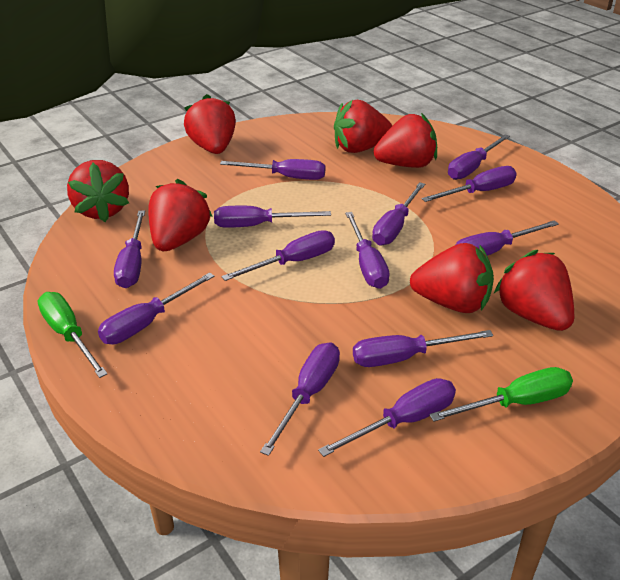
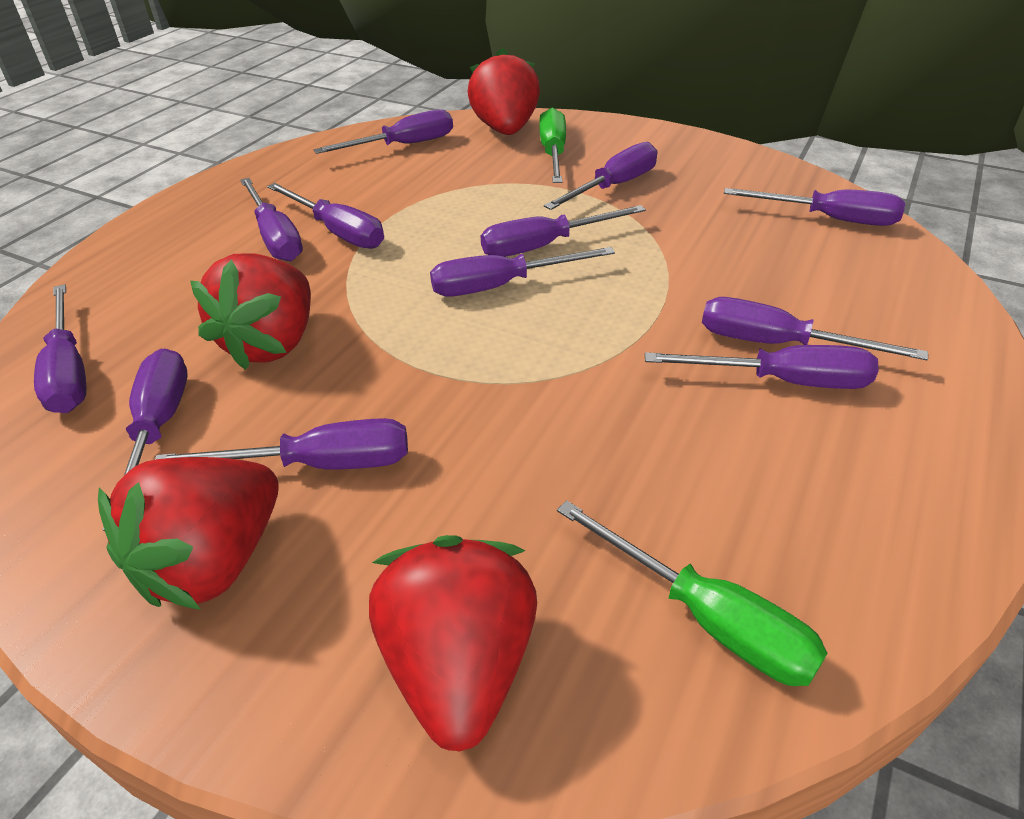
purple screwdriver: 13 -> 12
red strawberry: 7 -> 4

